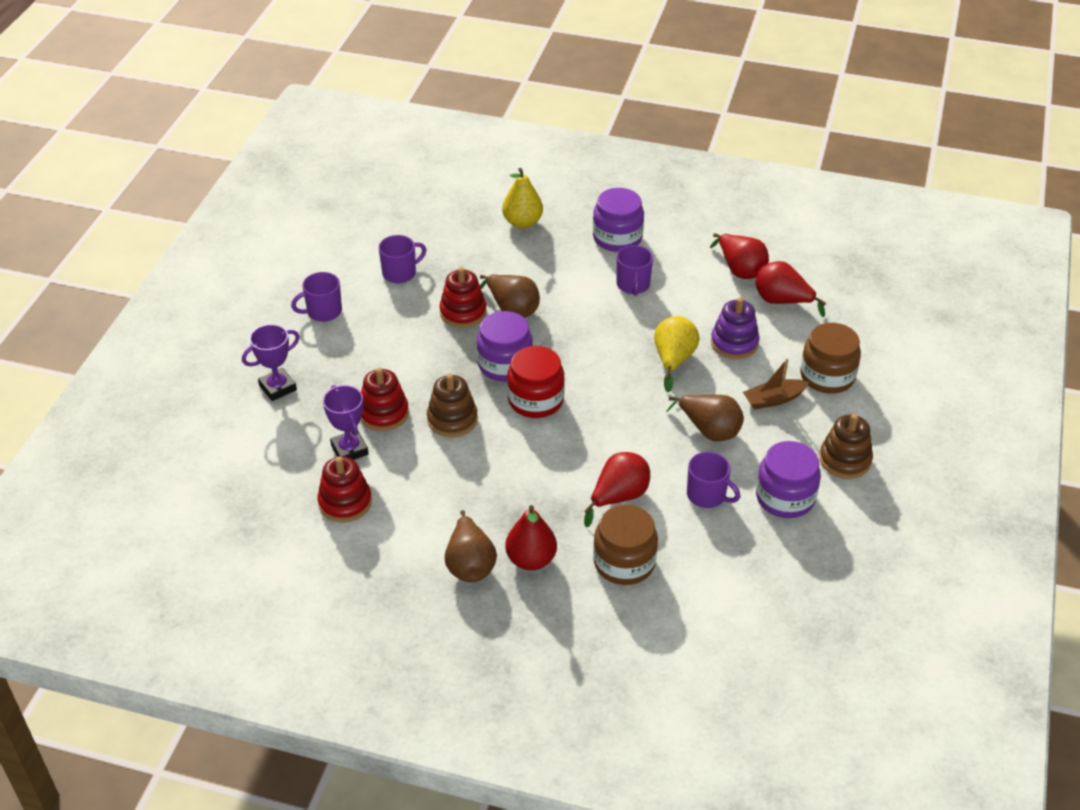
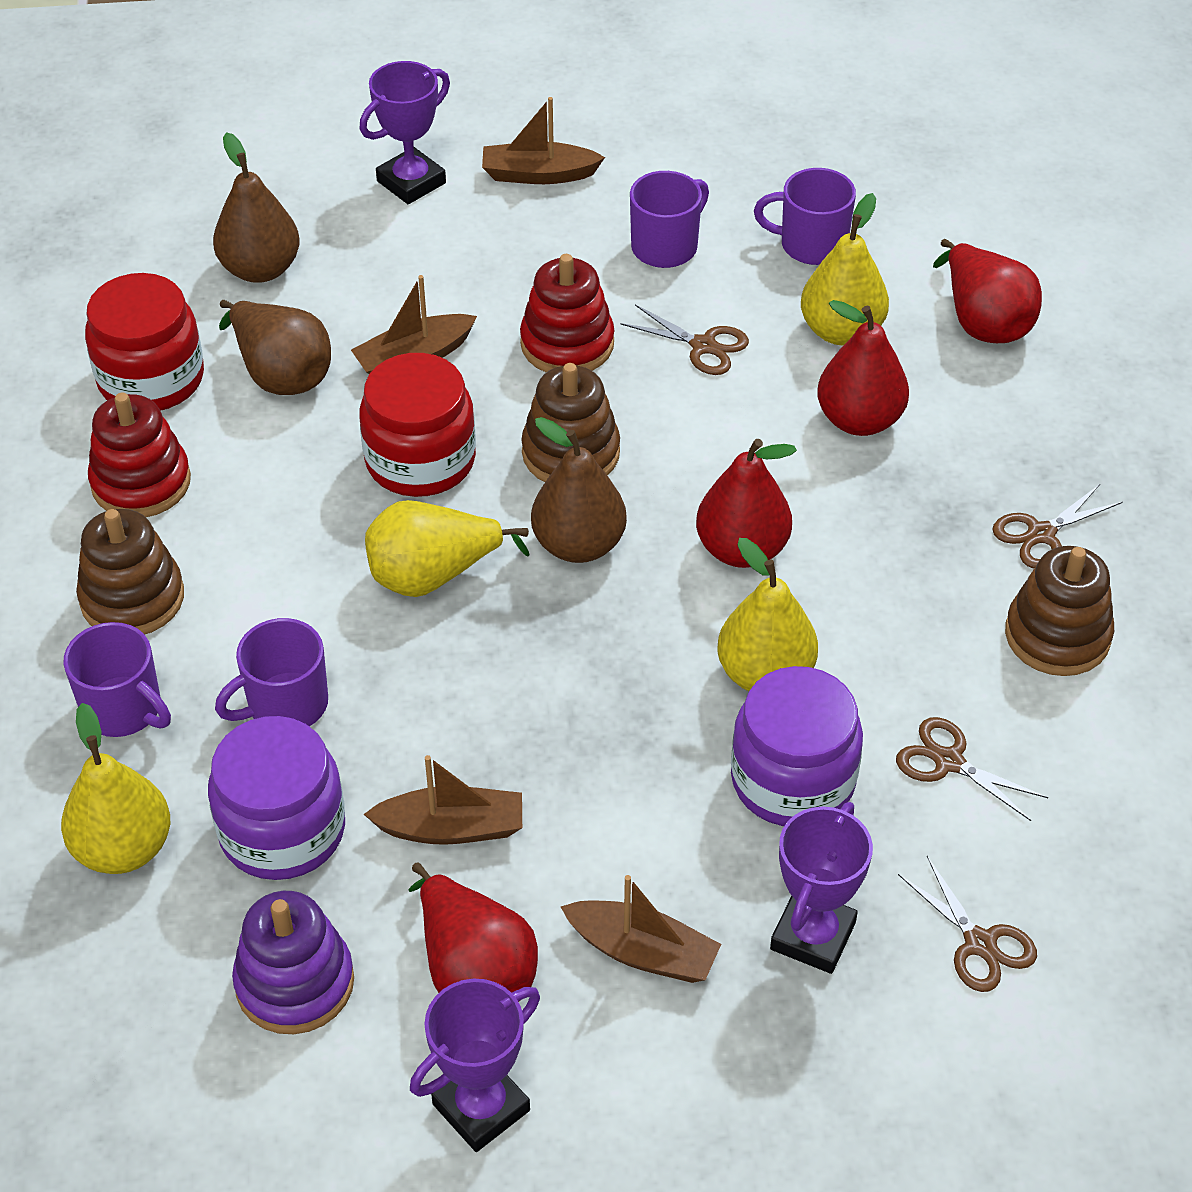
brown boat: 1 -> 4
brown jar: 2 -> 0
brown scissors: 0 -> 4
brown stacking toy: 2 -> 3
purple jar: 3 -> 2
purple trophy: 2 -> 3
red jar: 1 -> 2
red stacking toy: 3 -> 2
yellow pear: 2 -> 4

